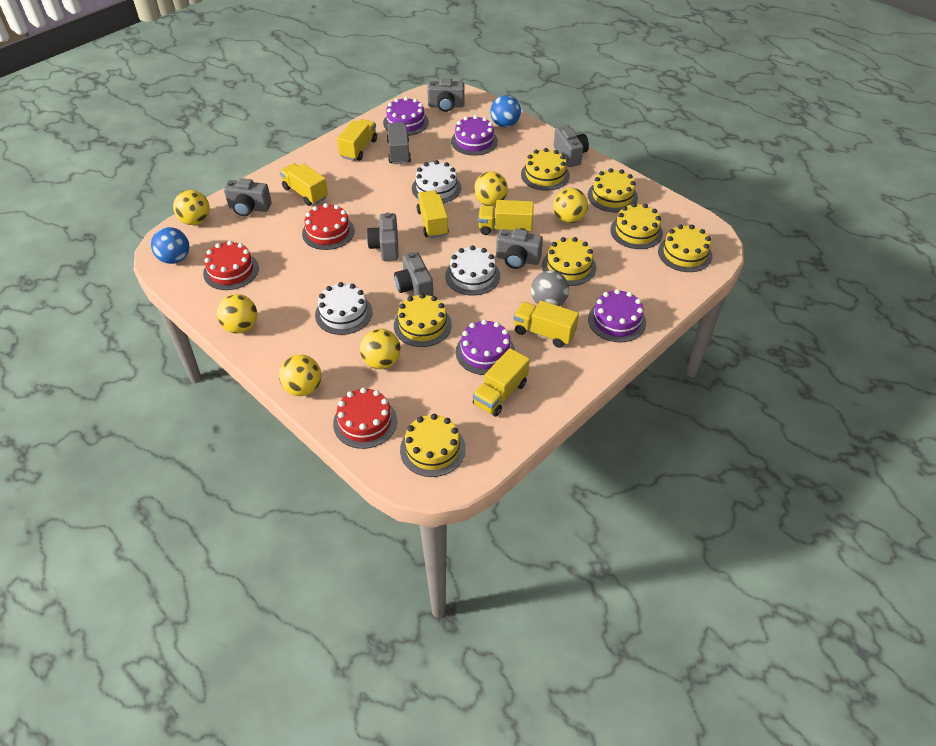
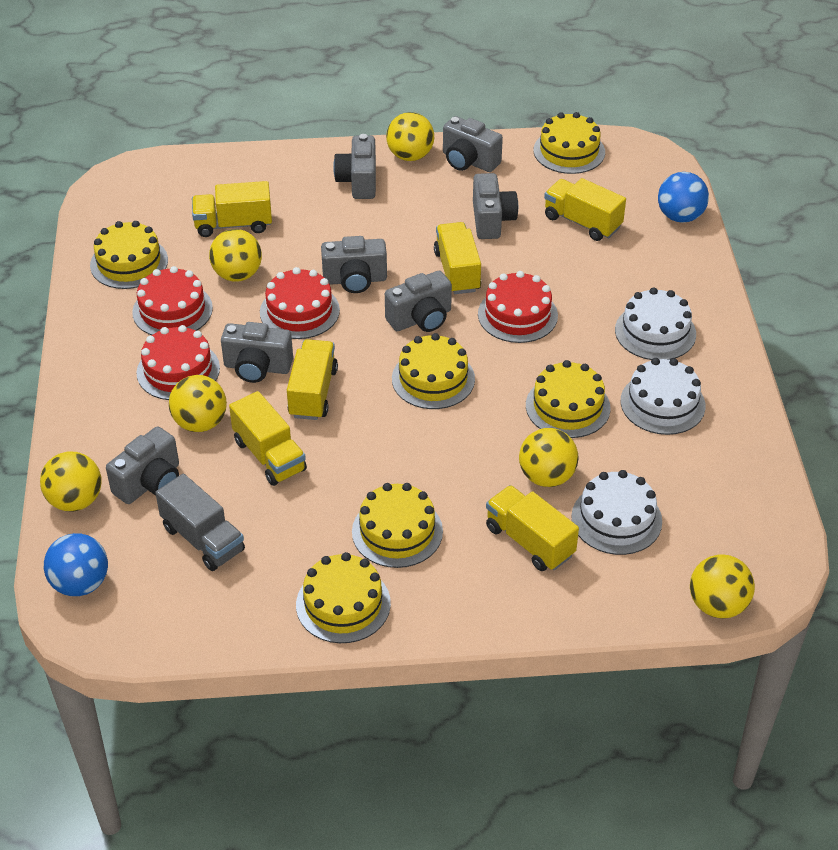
grey ball: 1 -> 0
grey camera: 6 -> 7
purple cake: 4 -> 0
red cake: 3 -> 4
yellow cake: 7 -> 6

